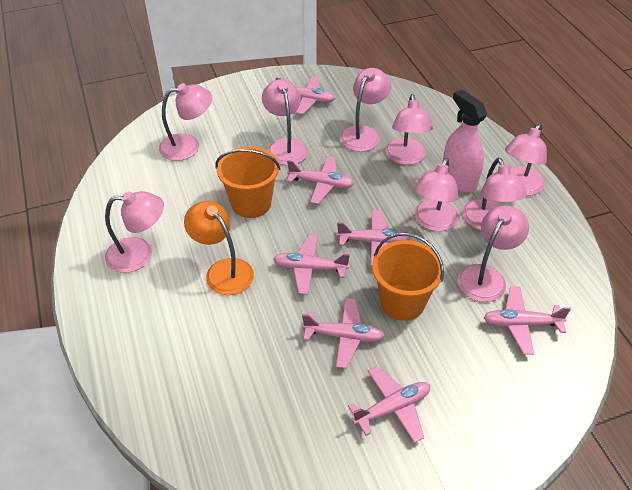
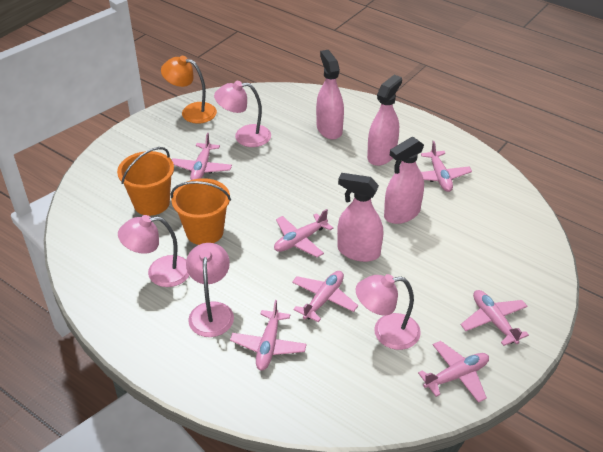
pink lamp: 9 -> 4
pink spray bottle: 1 -> 4

